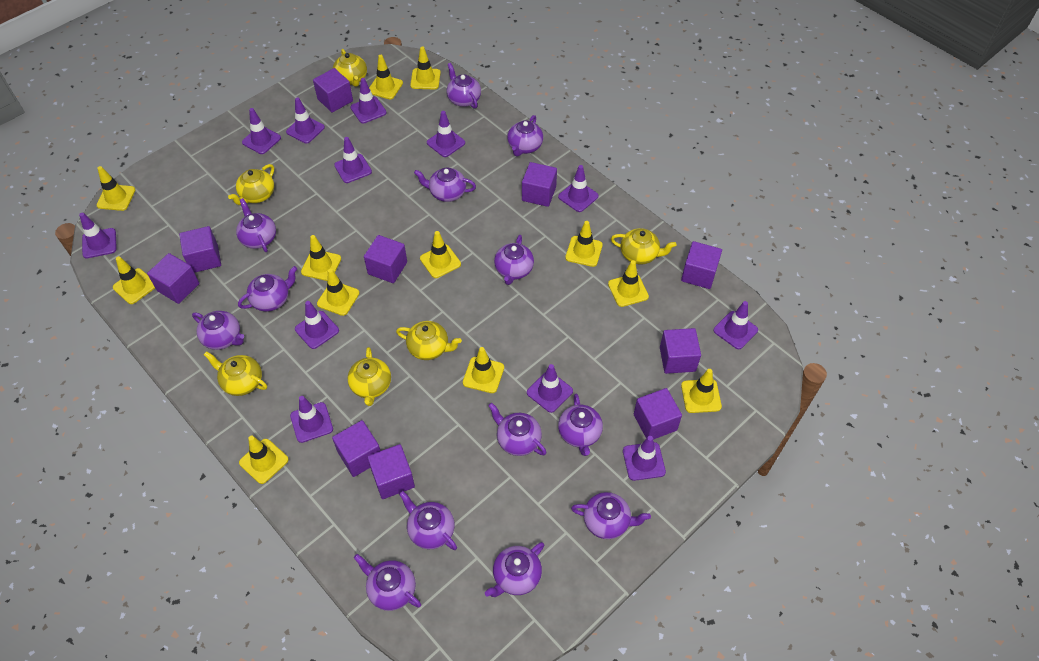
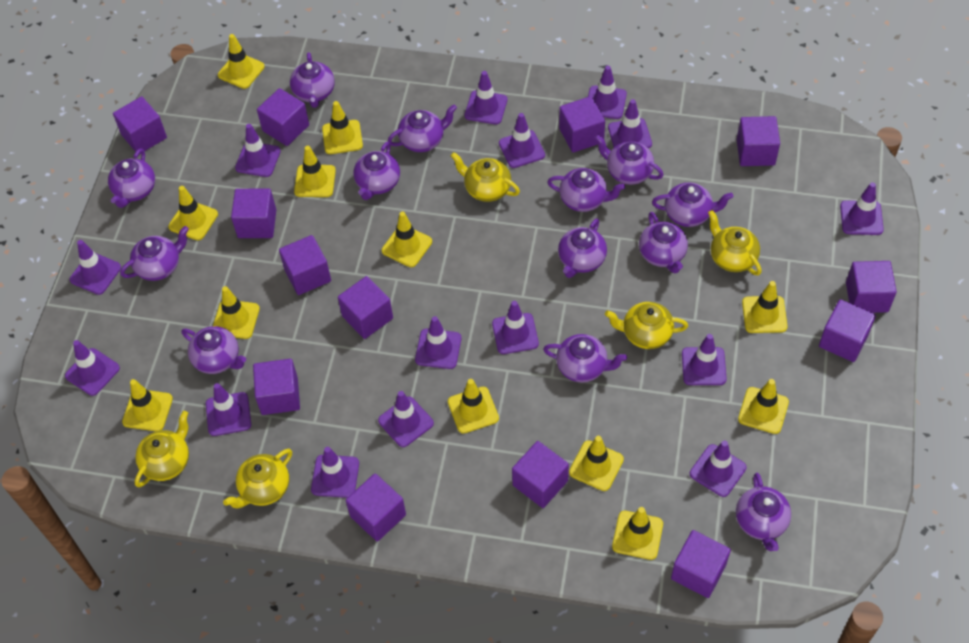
purple cube: 10 -> 13
purple traffic cone: 12 -> 15
yellow teapot: 6 -> 5

